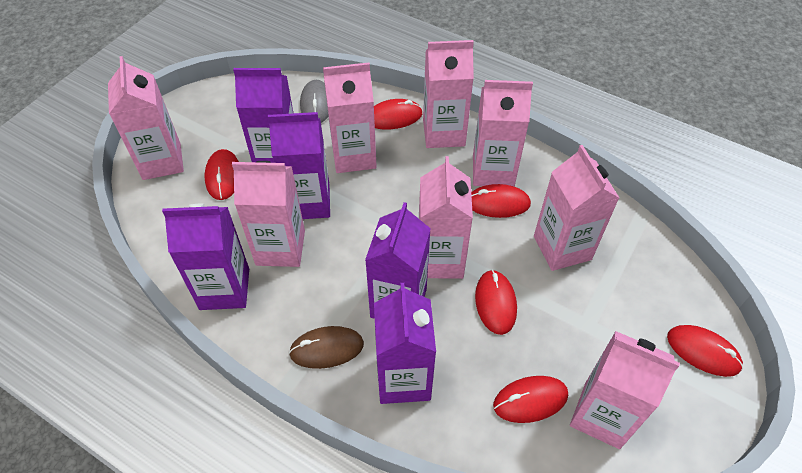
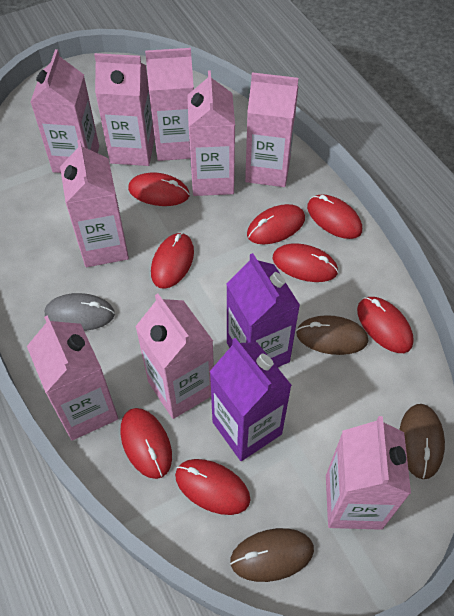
brown mouse: 1 -> 3
pink carton: 8 -> 9
purple carton: 5 -> 2
red mouse: 6 -> 8

